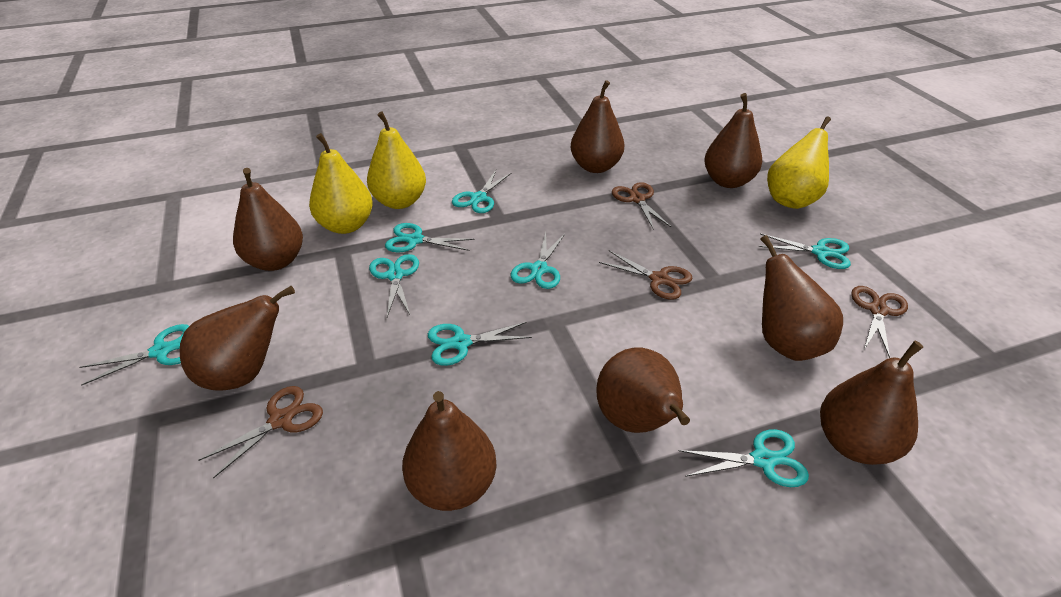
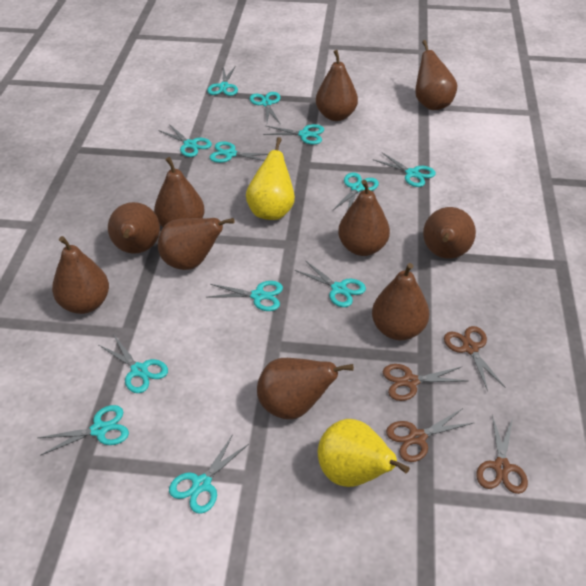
brown pear: 8 -> 10
turquoise scissors: 8 -> 12
yellow pear: 3 -> 2

